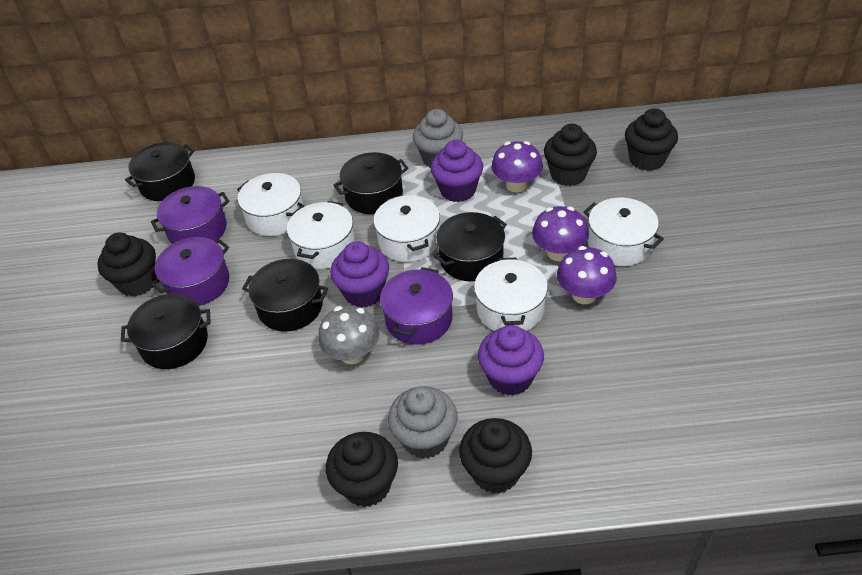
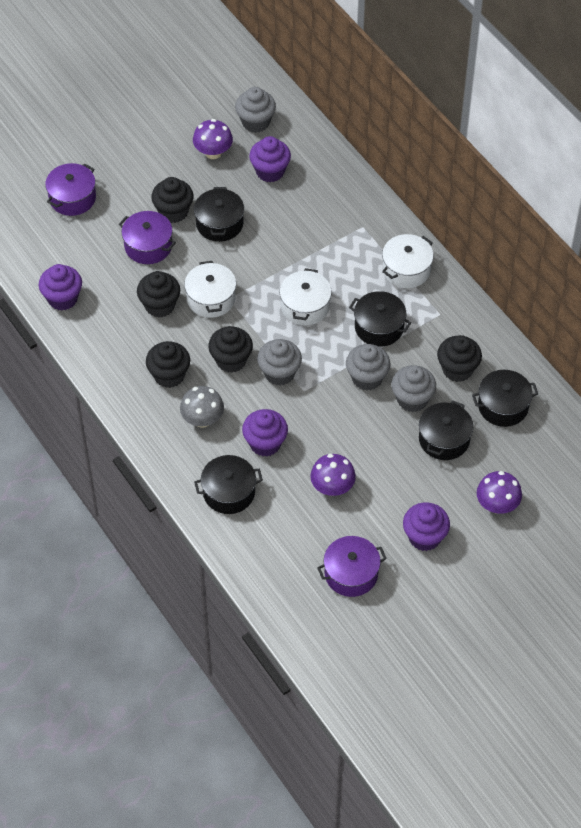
grey cupcake: 2 -> 4
purple cupcake: 3 -> 4
white pot: 5 -> 3

